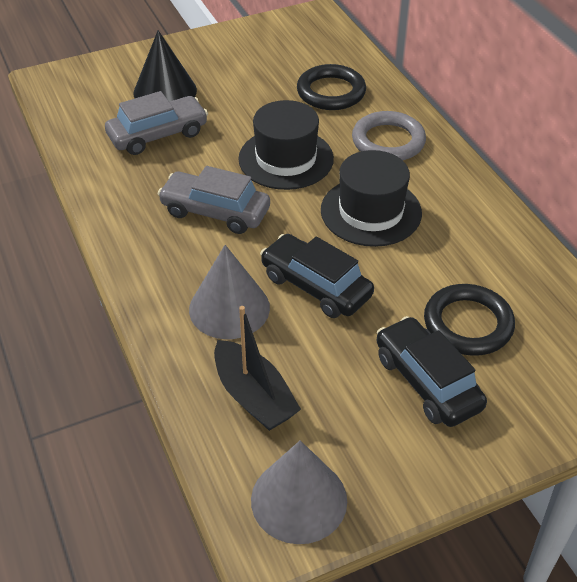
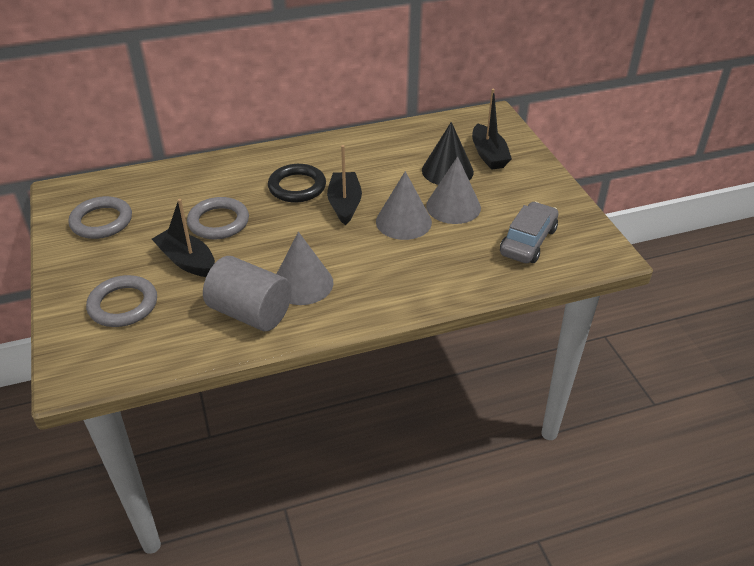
black boat: 1 -> 3
black car: 2 -> 0
black hat: 2 -> 0
black ring: 2 -> 1
grey car: 2 -> 1
grey cone: 2 -> 3
grey cylinder: 0 -> 1
grey ring: 1 -> 3

